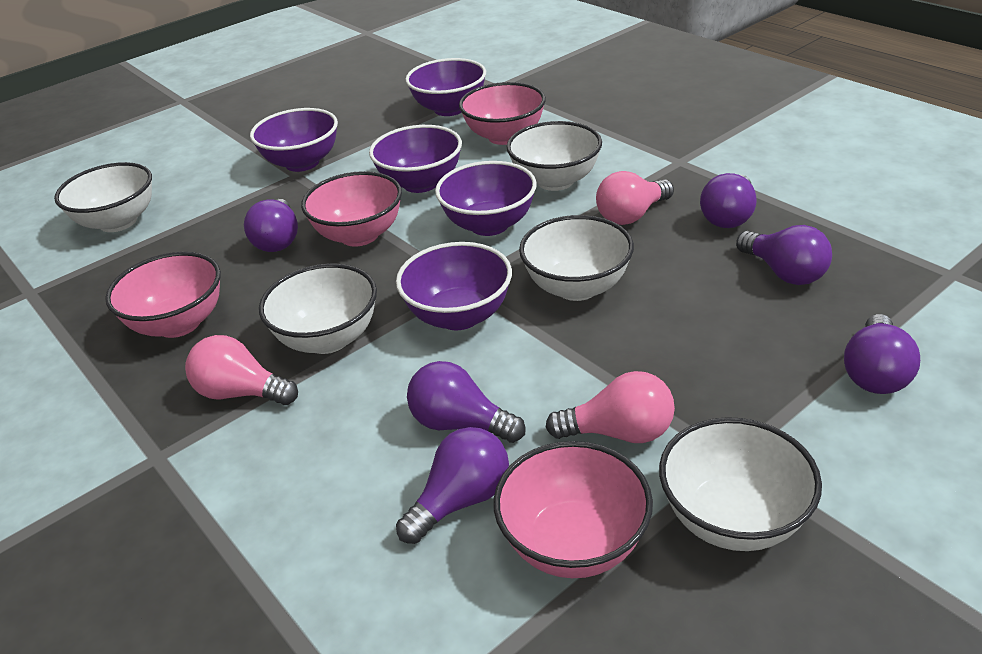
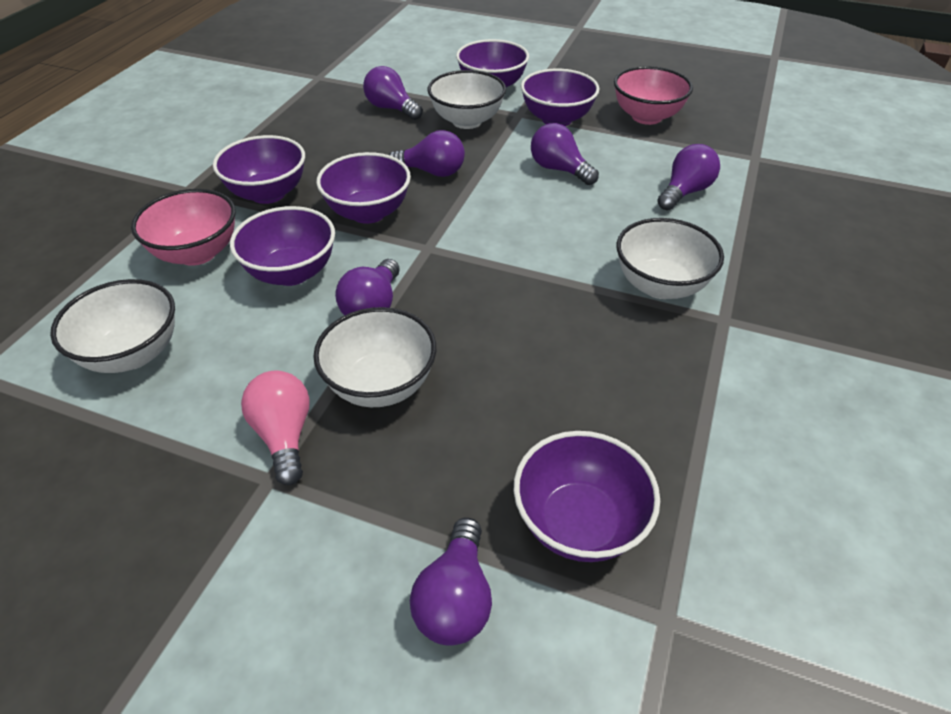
pink bowl: 4 -> 2
pink light bulb: 3 -> 1
purple bowl: 5 -> 6
white bowl: 5 -> 4

